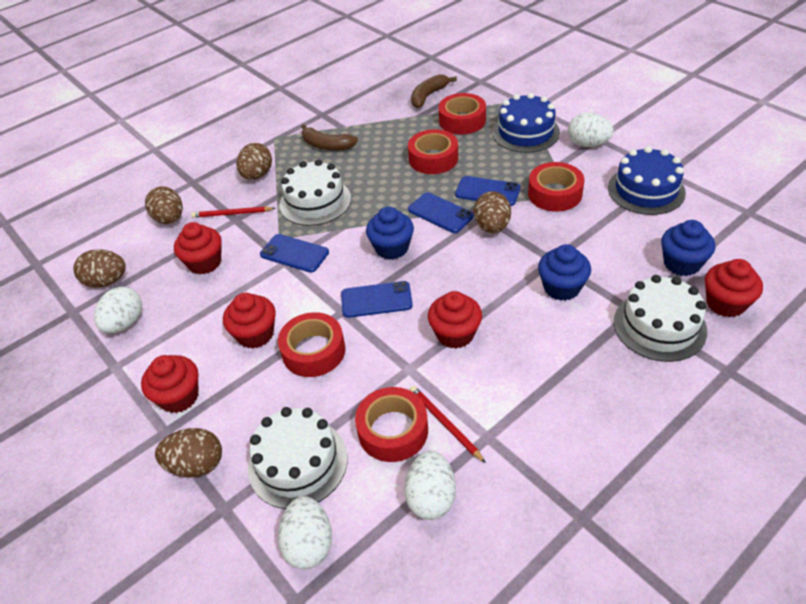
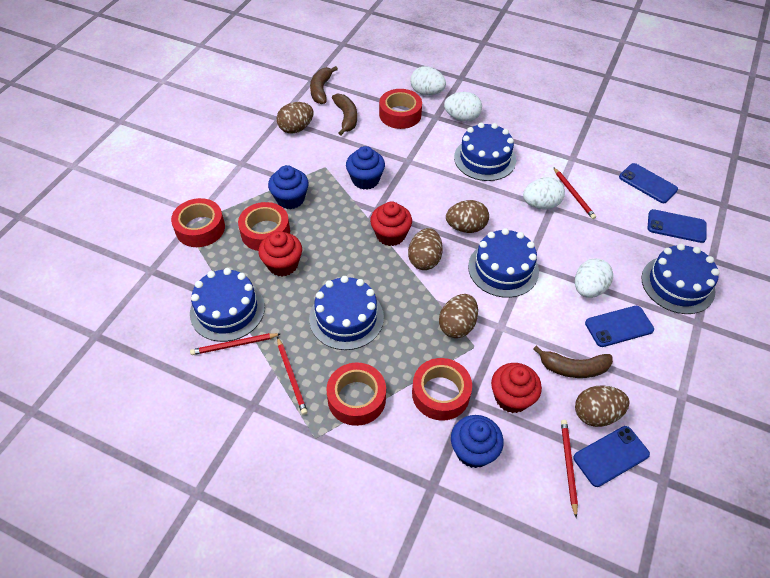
blue cake: 2 -> 5
brown banana: 2 -> 3
red cupcake: 5 -> 3
red pencil: 2 -> 4
white cake: 3 -> 0

